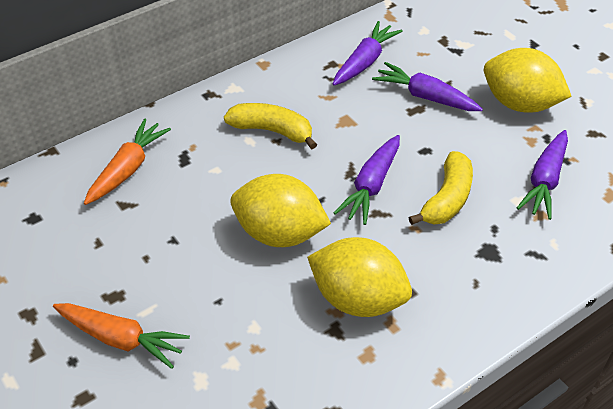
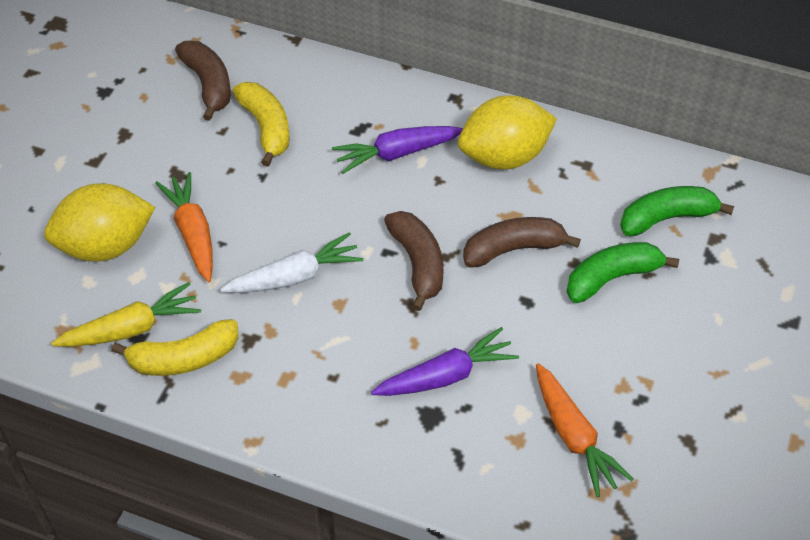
brown banana: 0 -> 3
green banana: 0 -> 2
purple carrot: 4 -> 2
white carrot: 0 -> 1
yellow carrot: 0 -> 1
yellow lemon: 3 -> 2

